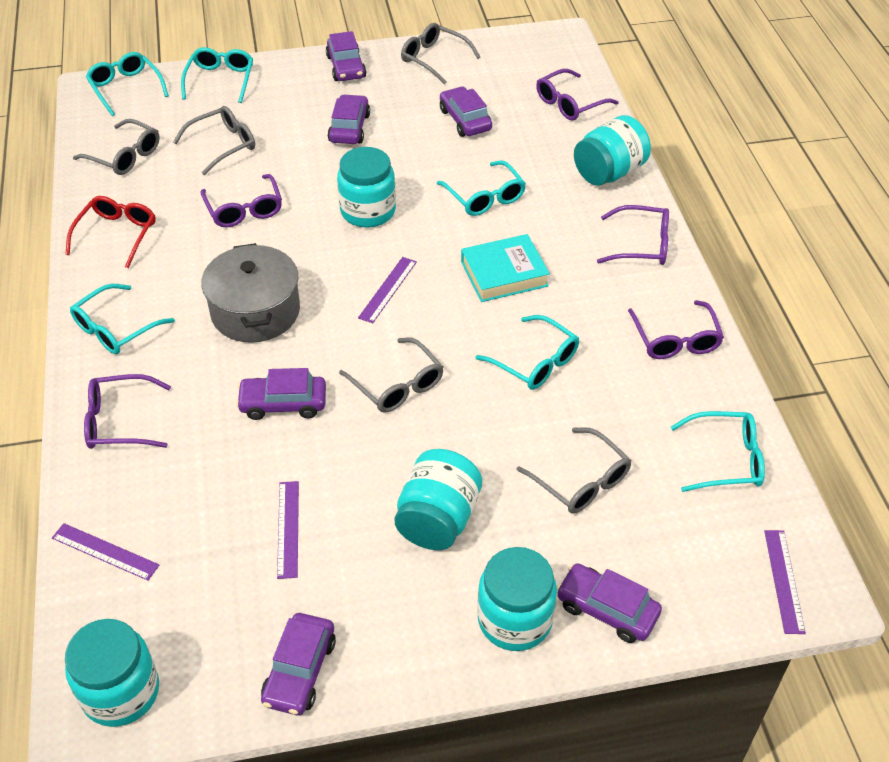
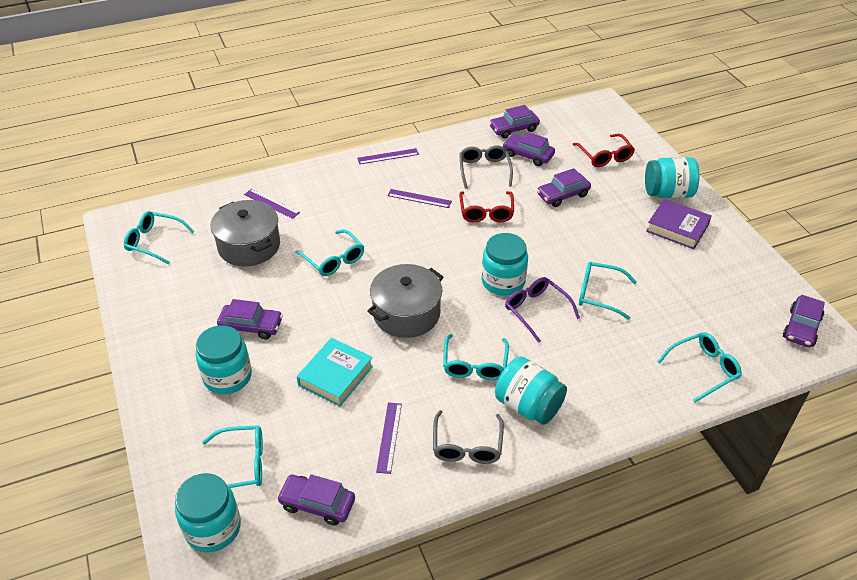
grey glasses: 5 -> 2
grey pot: 1 -> 2
purple book: 0 -> 1
purple glasses: 5 -> 1
red glasses: 1 -> 2

